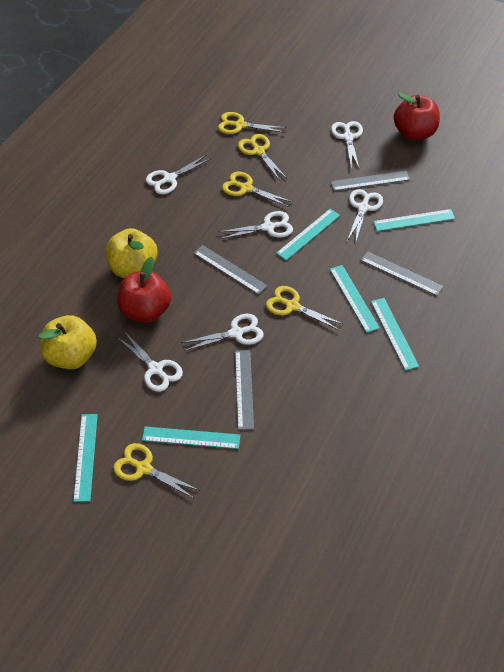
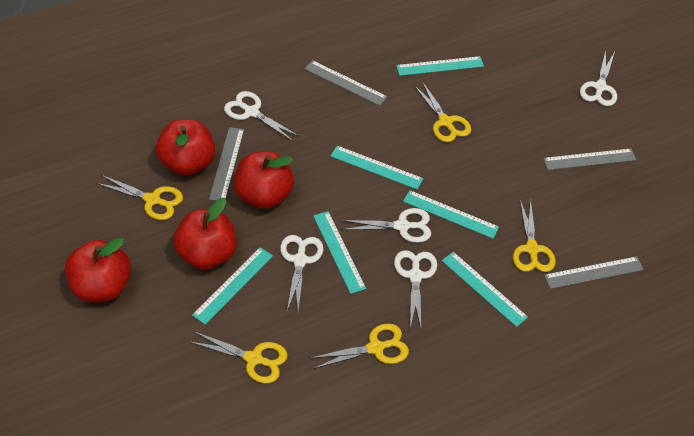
red apple: 2 -> 4
white scissors: 6 -> 5
yellow apple: 2 -> 0

